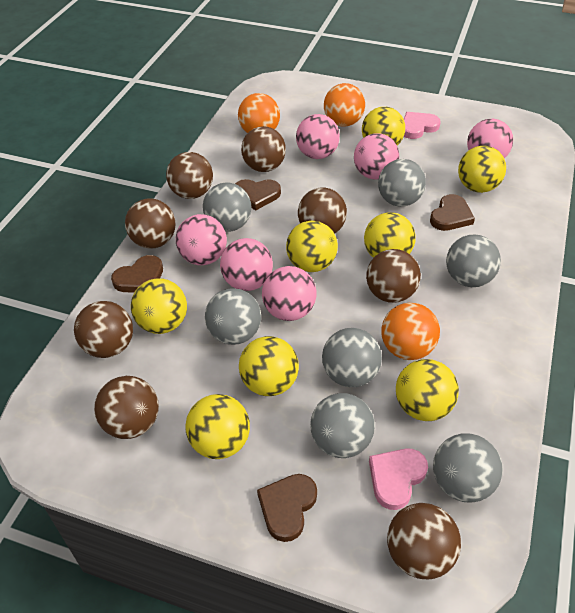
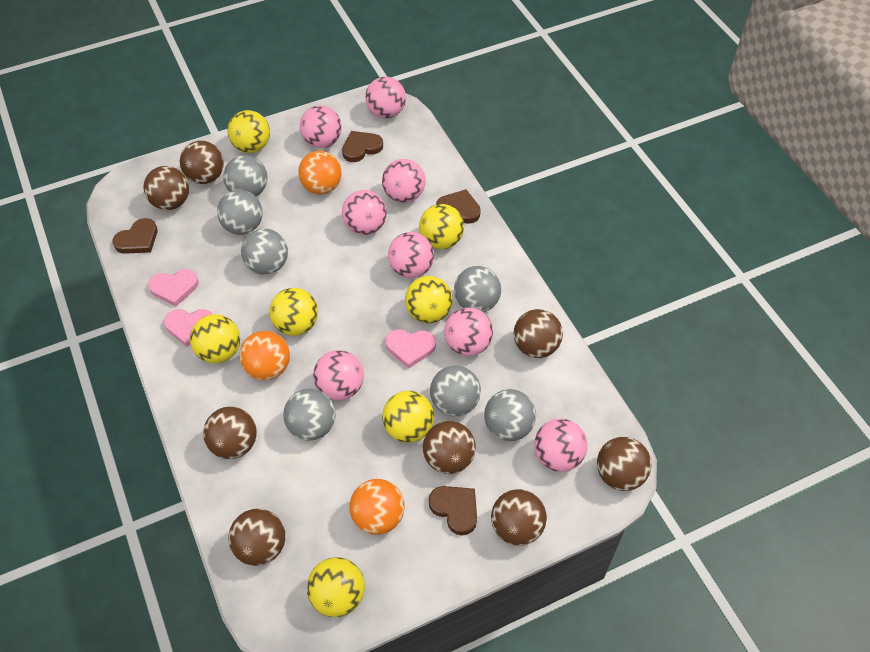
pink ball: 6 -> 8
pink heart: 2 -> 3
yellow ball: 8 -> 7

